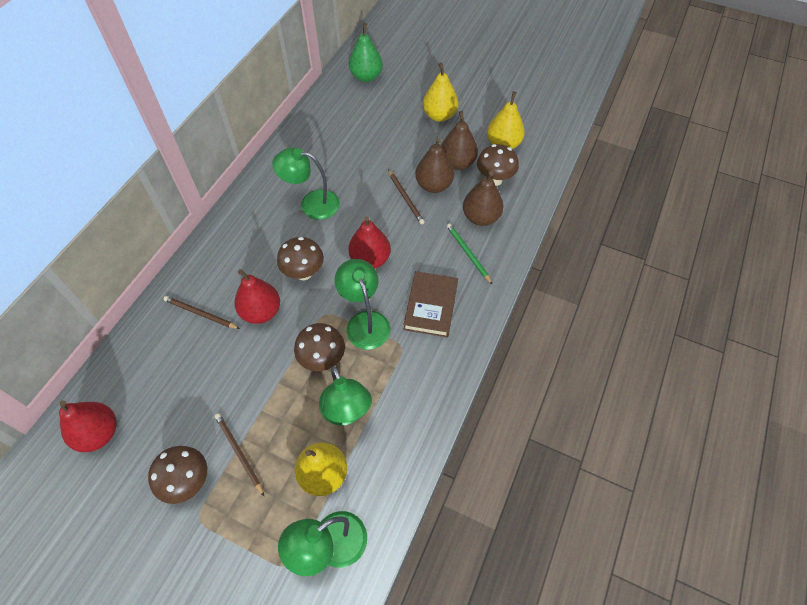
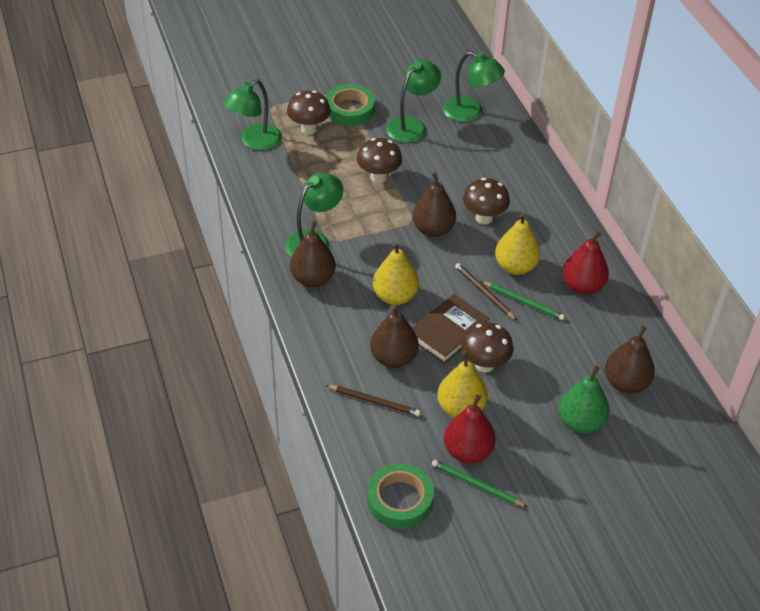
brown pear: 3 -> 4
brown pencil: 3 -> 2
green pencil: 1 -> 2
green tape: 0 -> 2
red pear: 3 -> 2

